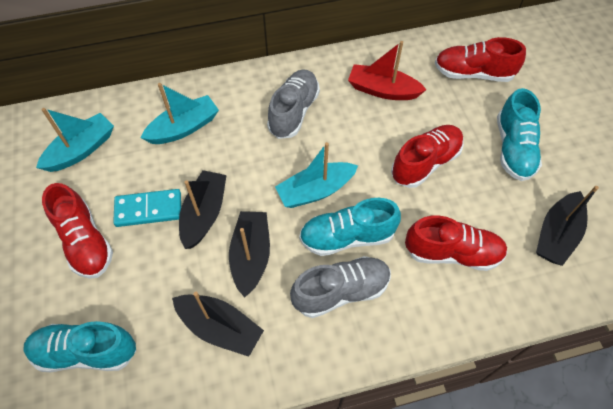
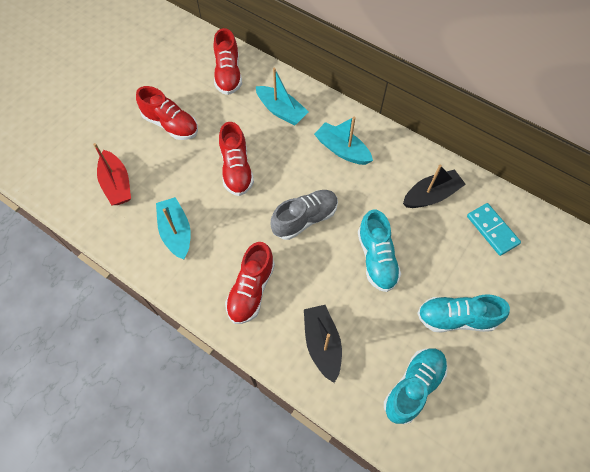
black boat: 4 -> 2
grey shoe: 2 -> 1

